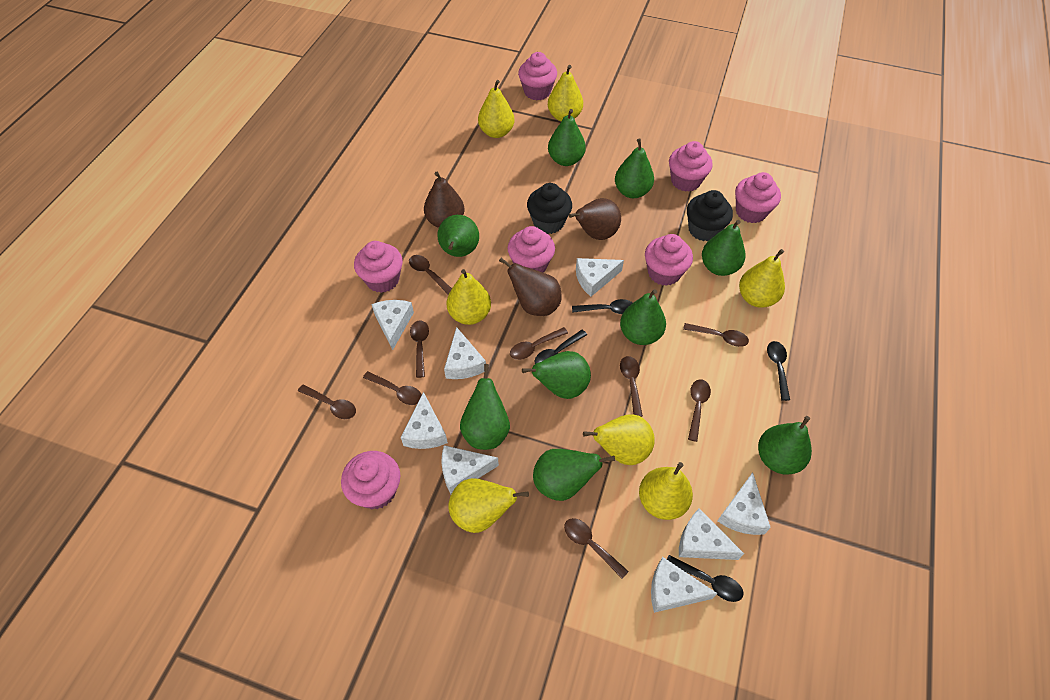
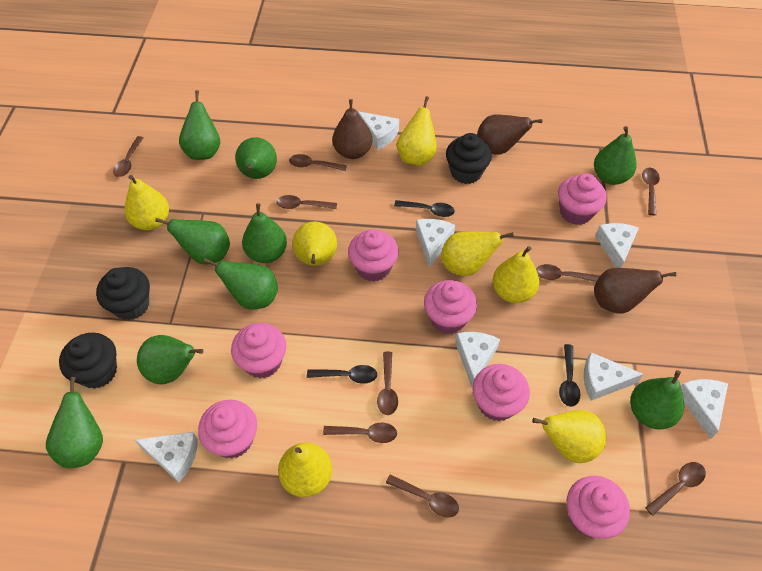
black cupcake: 2 -> 3
black spoon: 4 -> 3
white cheese: 8 -> 7

